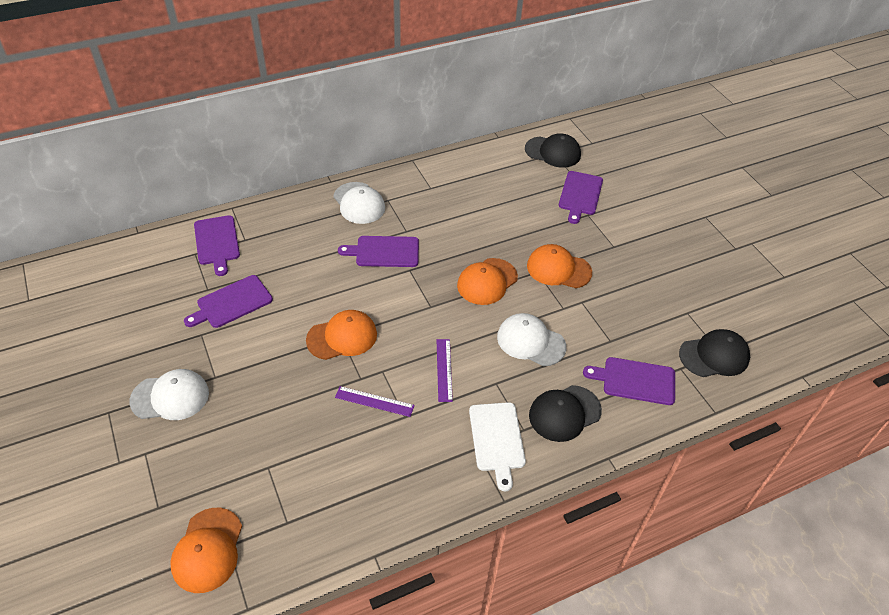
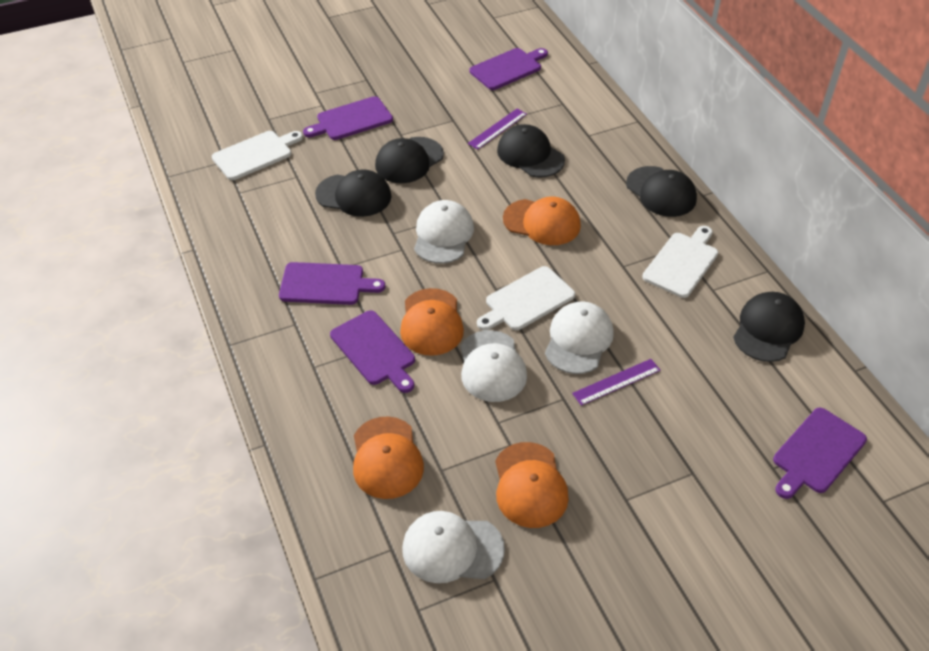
black cap: 3 -> 5
white cap: 3 -> 4
white cutting board: 1 -> 3

